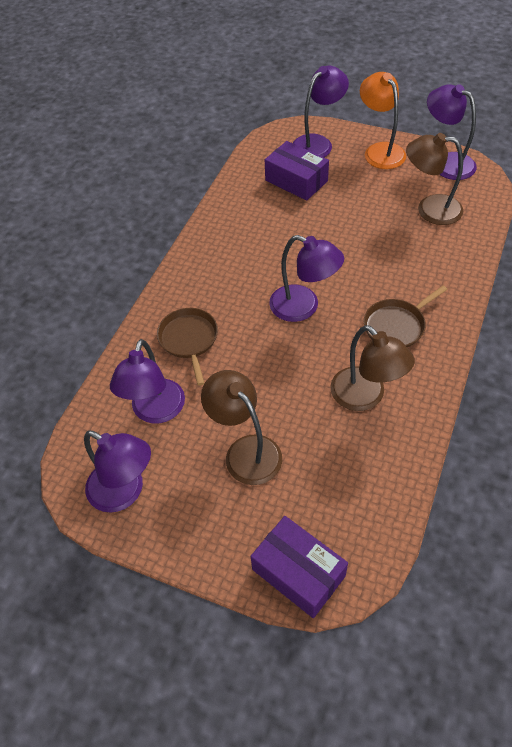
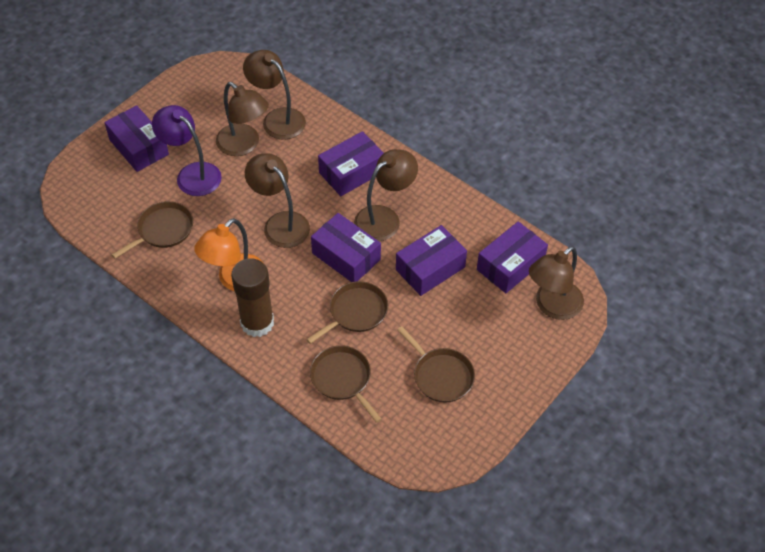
brown glue stick: 0 -> 1
brown lamp: 3 -> 5
brown pan: 2 -> 4
purple box: 2 -> 5
purple lamp: 5 -> 1

